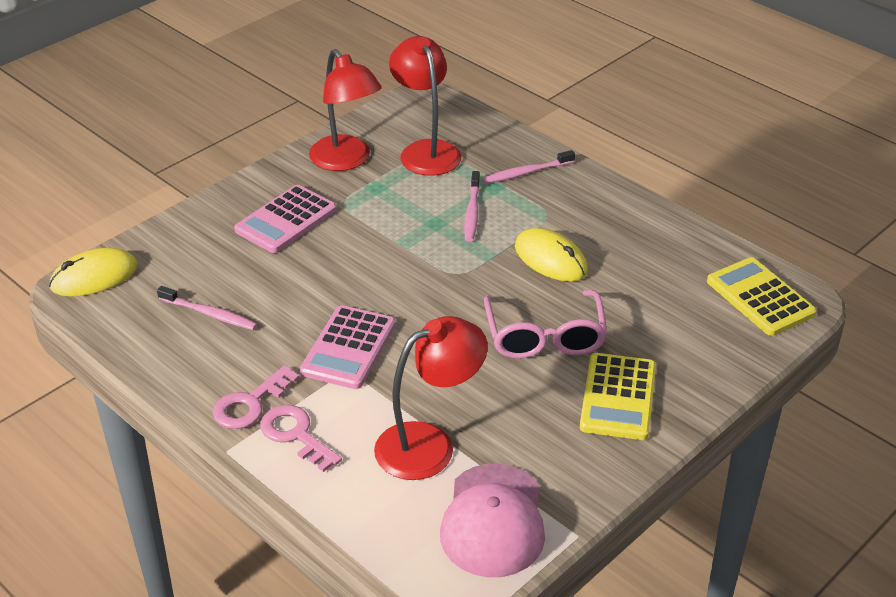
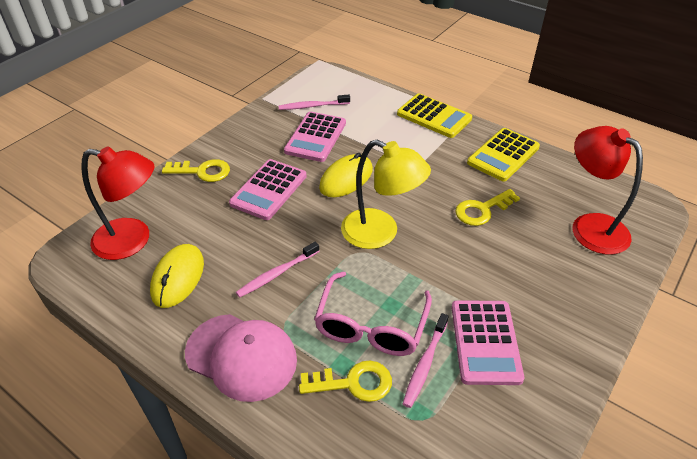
pink calculator: 2 -> 3
pink key: 2 -> 0
red lamp: 3 -> 2
yellow key: 0 -> 3
yellow lamp: 0 -> 1

